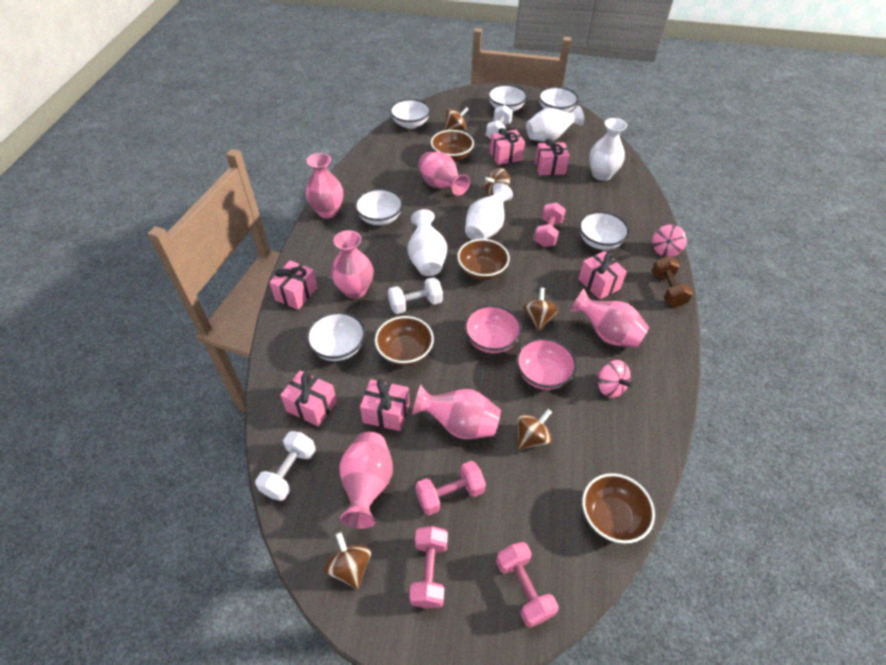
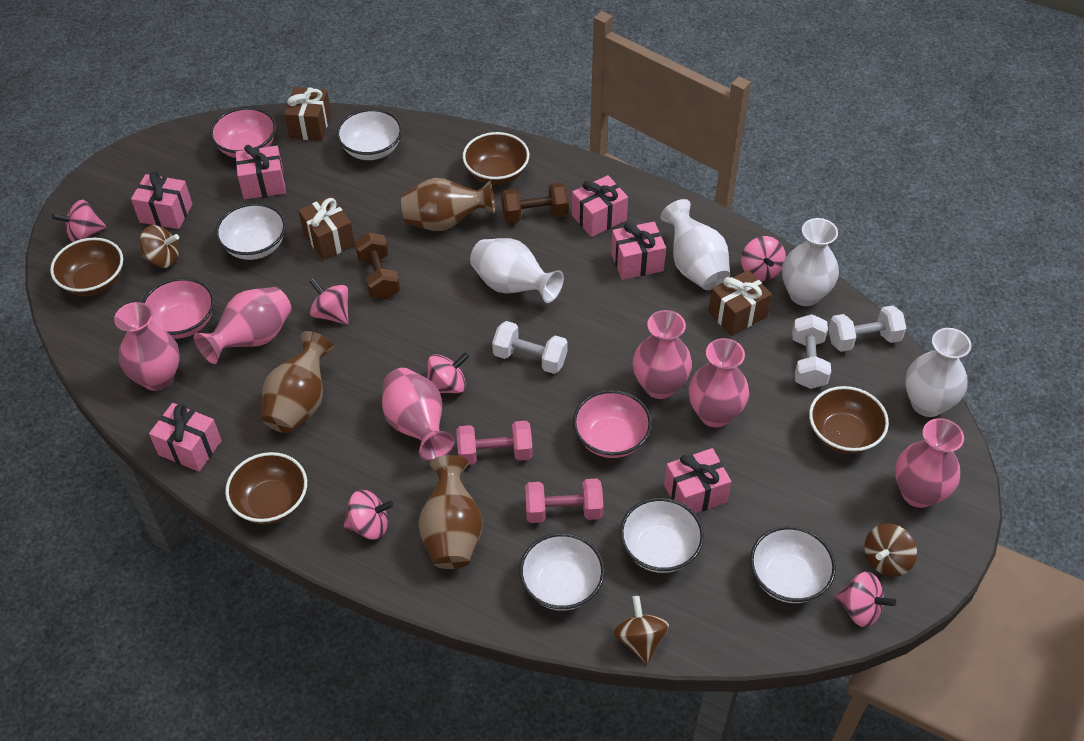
brown dumbbell: 1 -> 2
brown gift: 0 -> 3
brown spinning top: 5 -> 3
brown vase: 0 -> 3
pink bowl: 2 -> 3
pink dumbbell: 4 -> 2
pink spinning top: 2 -> 6
white bowl: 6 -> 5

